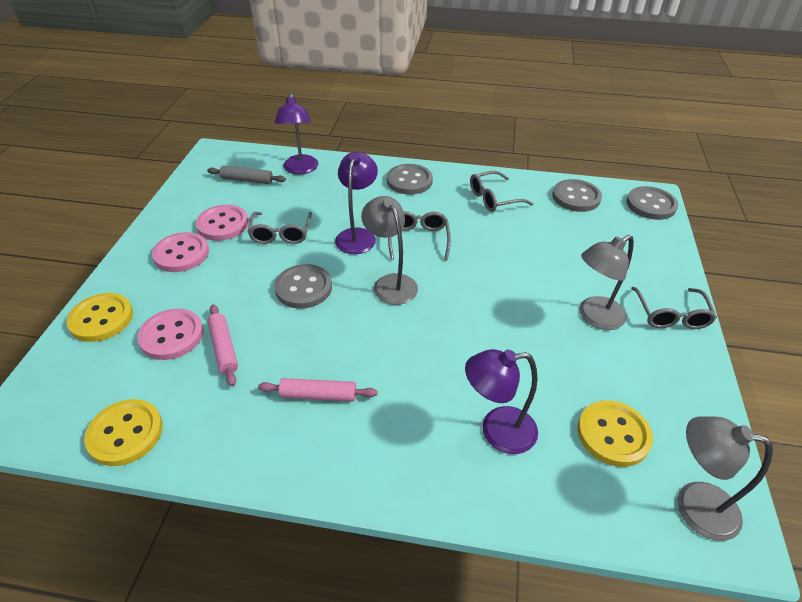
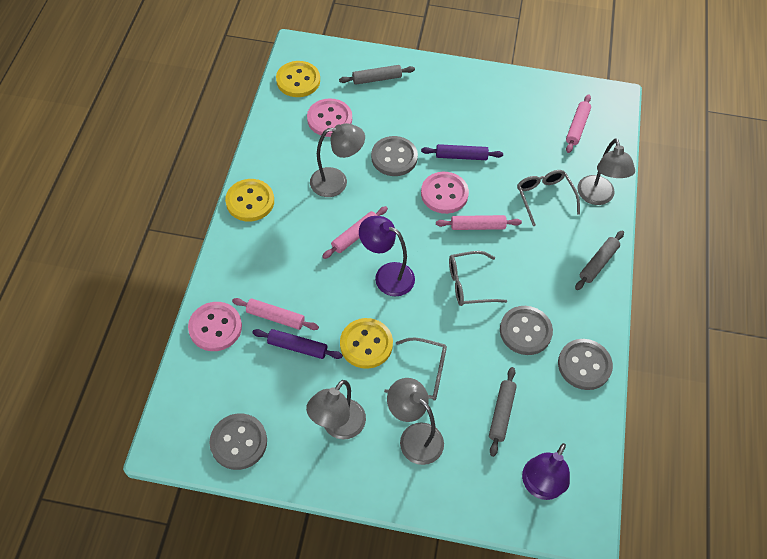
grey glasses: 4 -> 3
grey lamp: 3 -> 4
grey rolling pin: 1 -> 3
pink rolling pin: 2 -> 4
purple lamp: 3 -> 2
purple rolling pin: 0 -> 2

